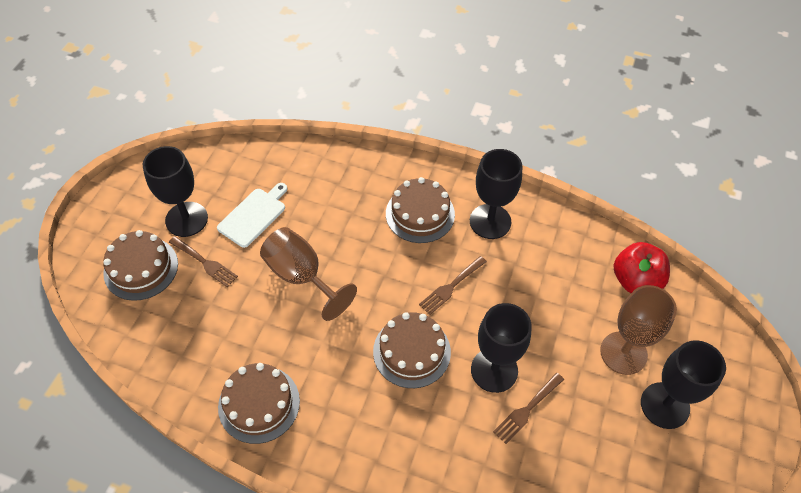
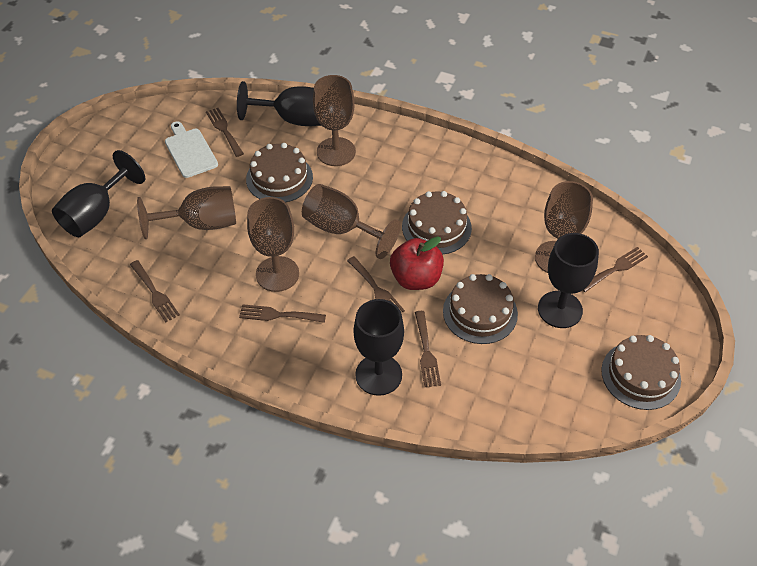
brown fork: 3 -> 6
brown goblet: 2 -> 5

